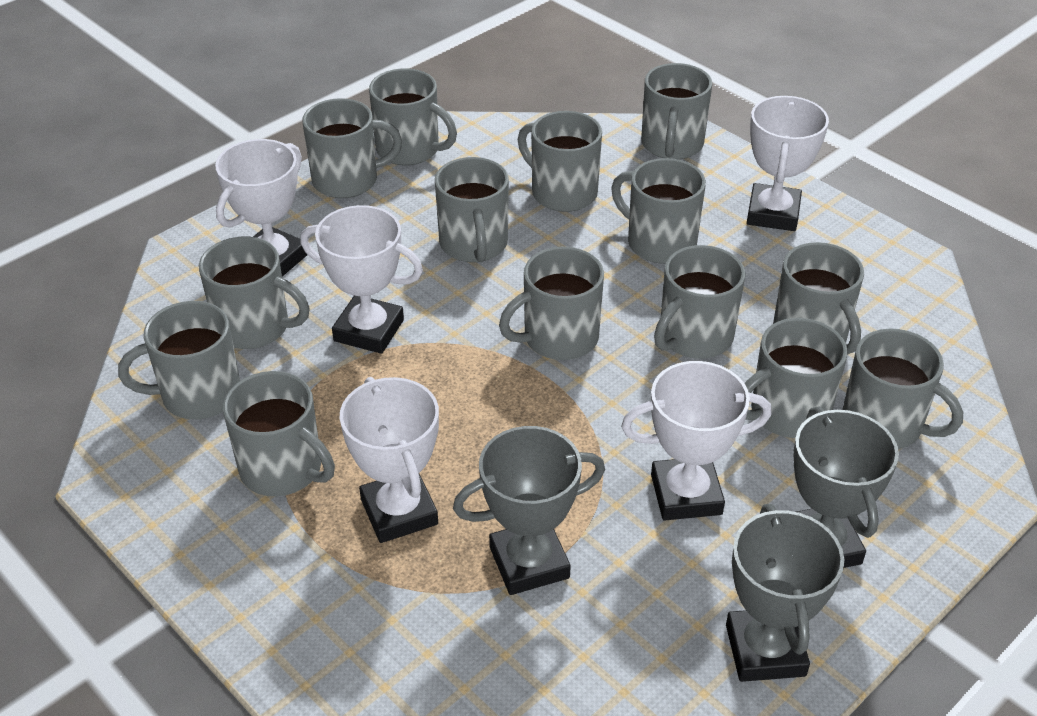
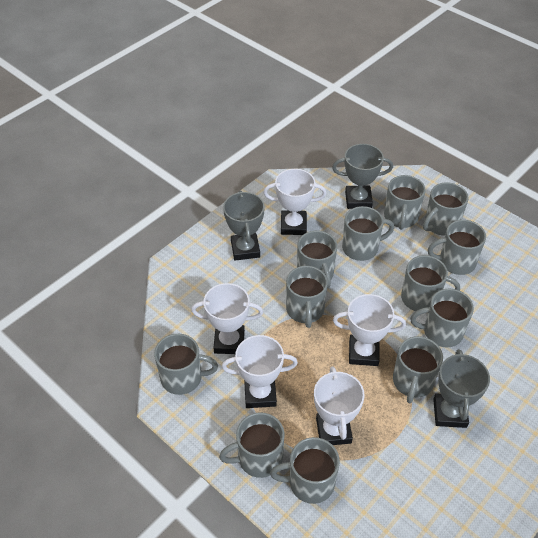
grey mug: 14 -> 12

